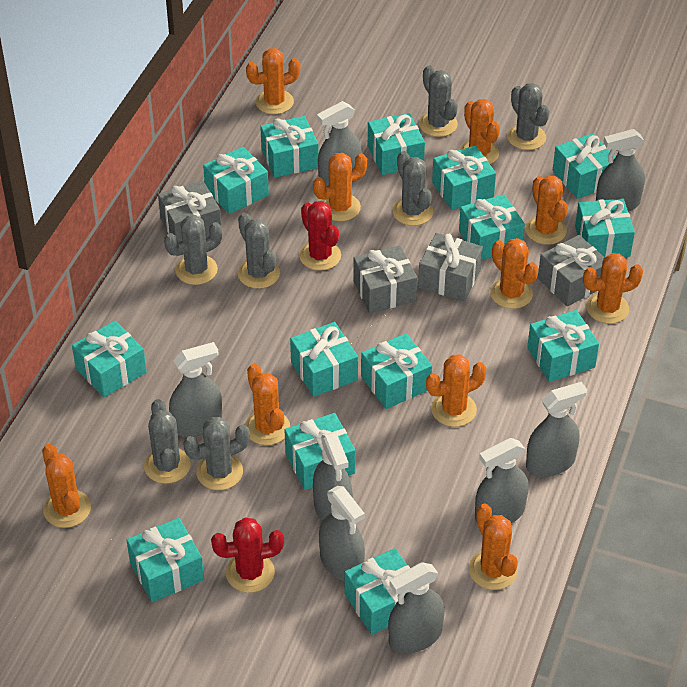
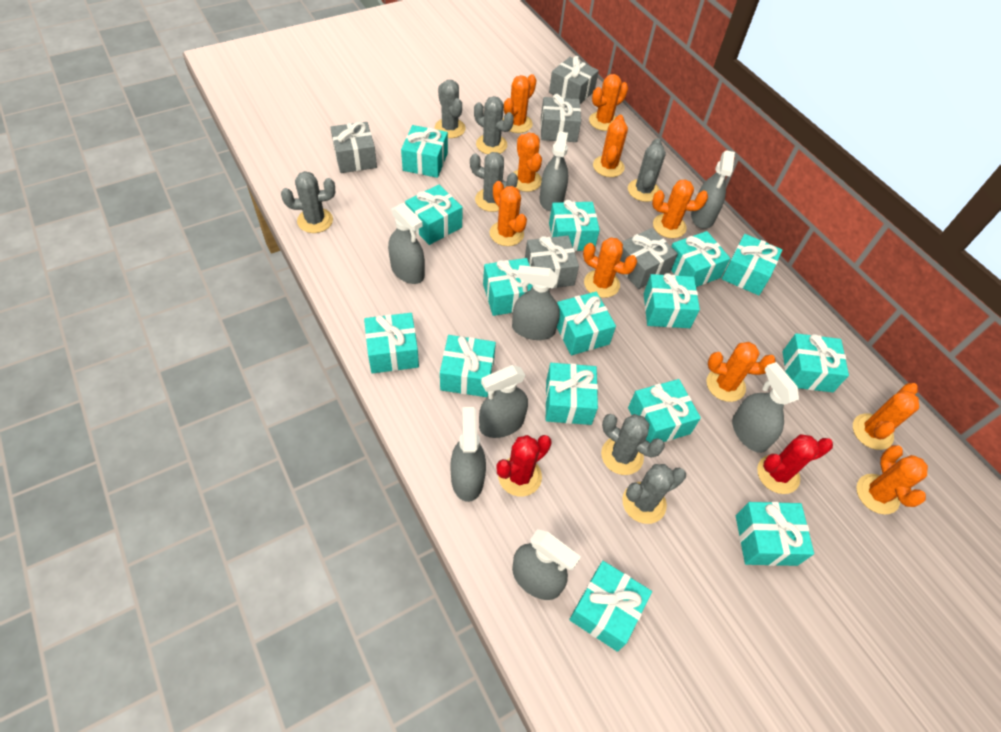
grey gift: 4 -> 5
turquoise gift: 14 -> 15

